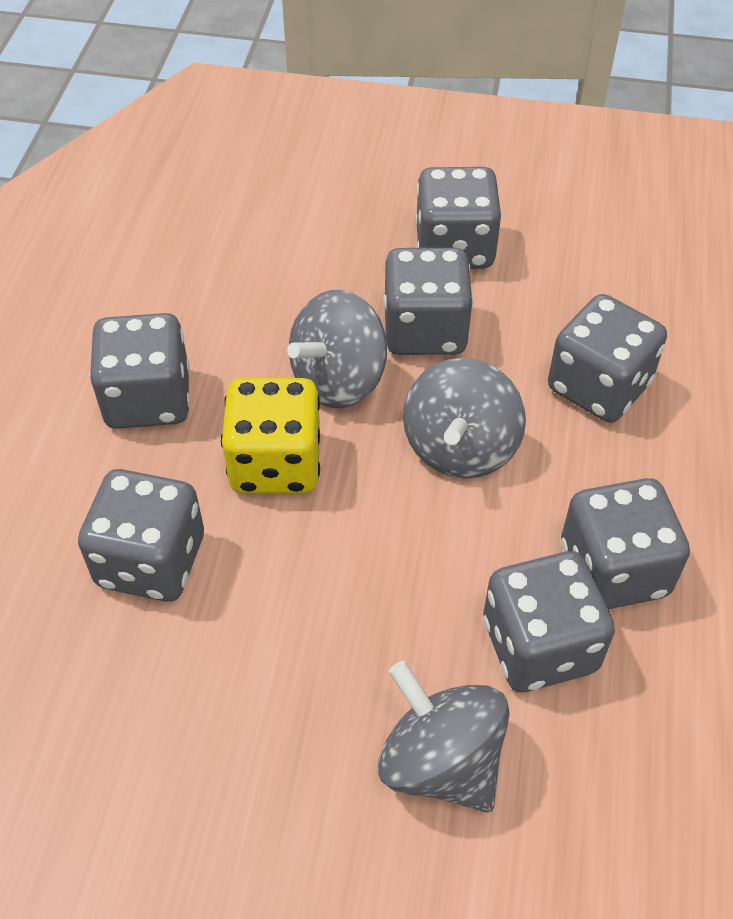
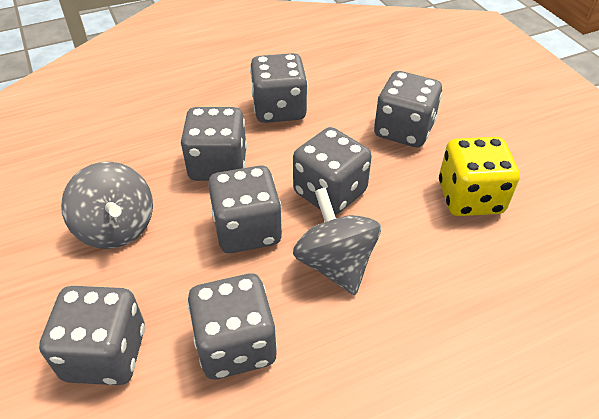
grey spinning top: 3 -> 2

